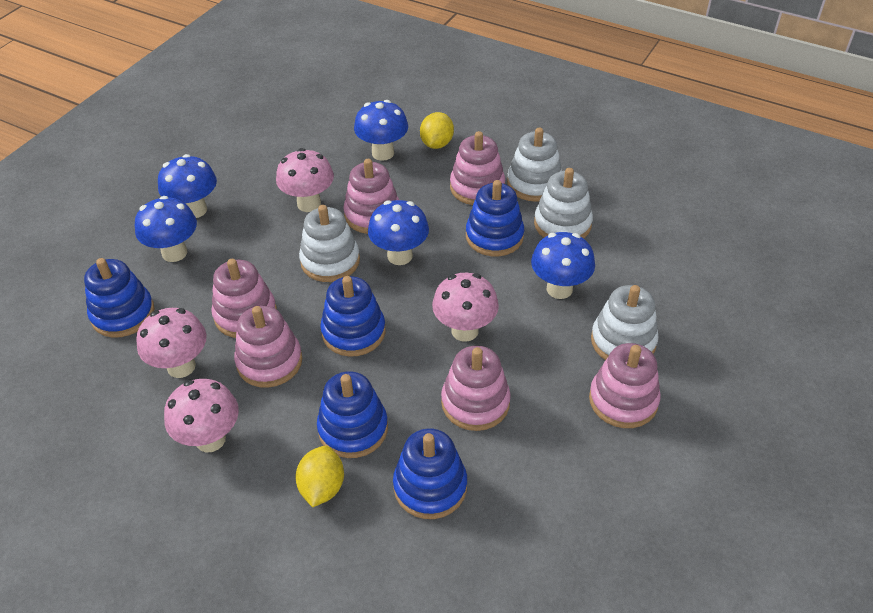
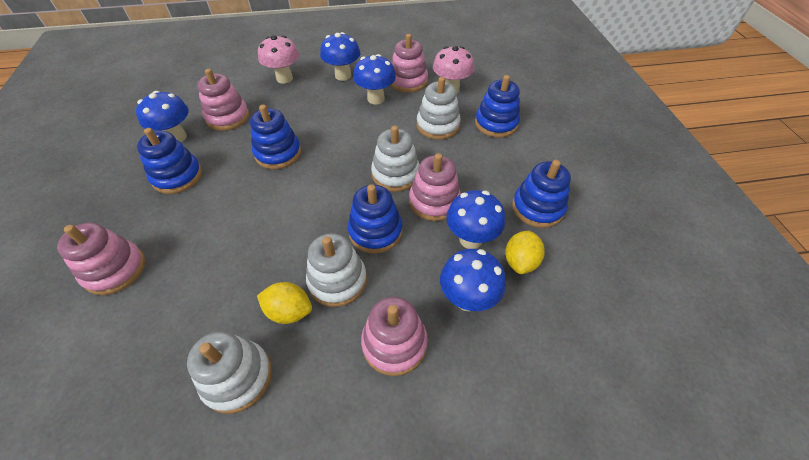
pink mushroom: 4 -> 2
pink stacking toy: 6 -> 5

